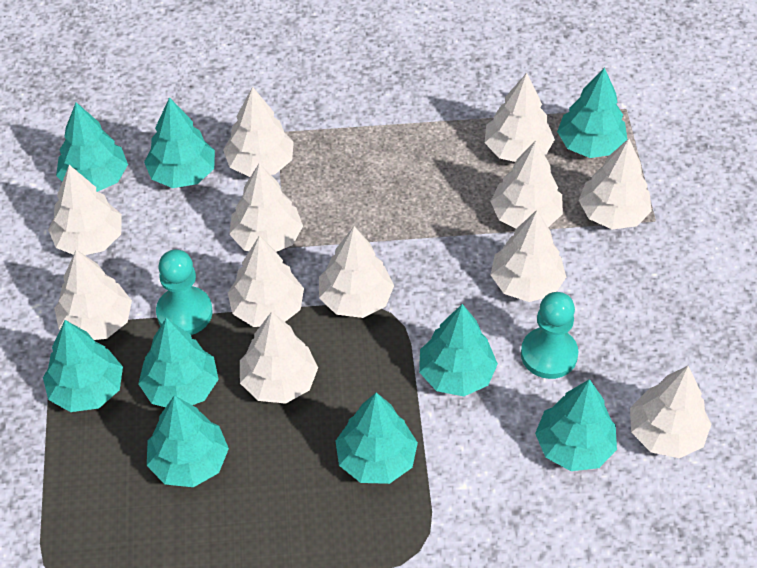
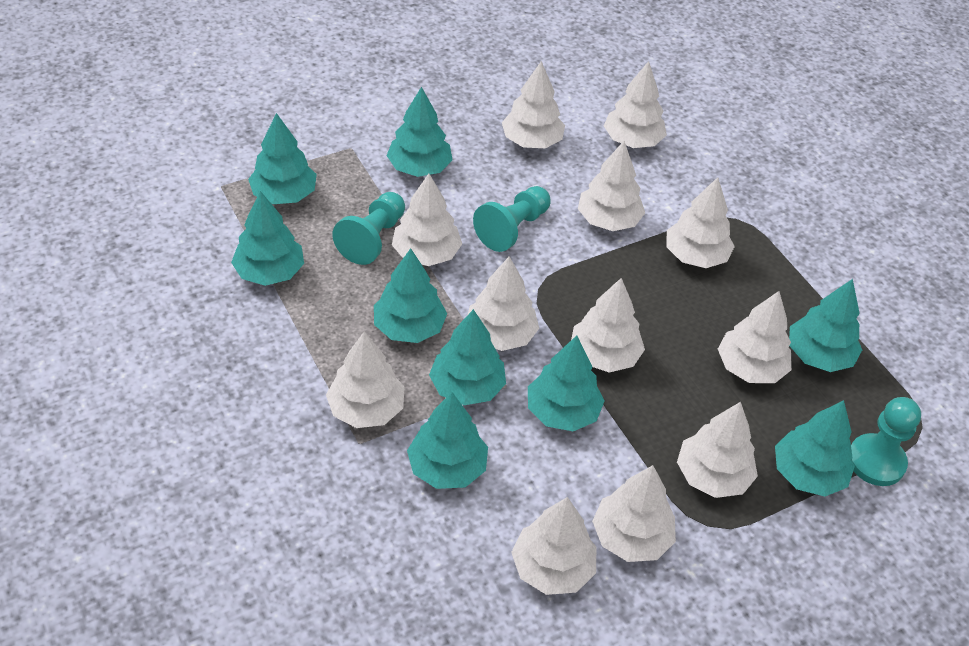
turquoise pawn: 2 -> 3

